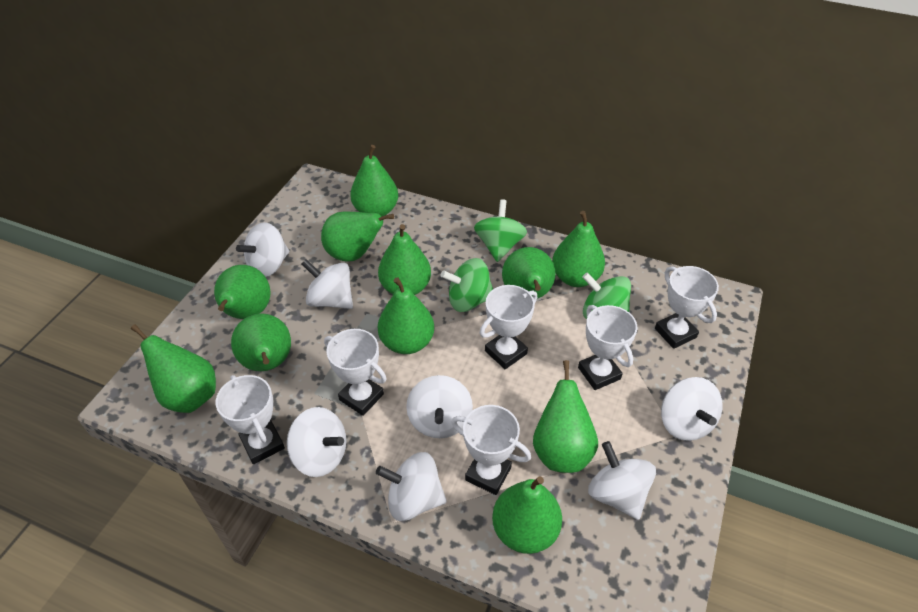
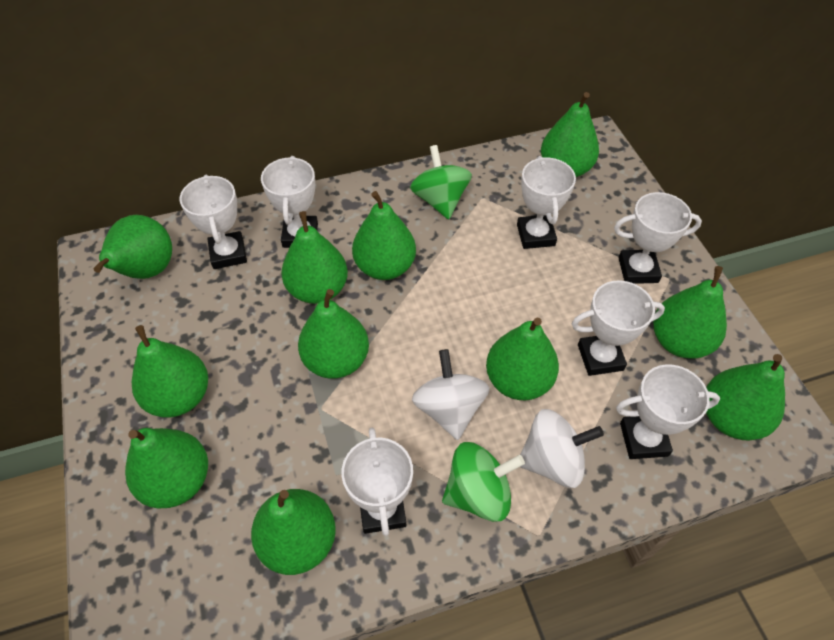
green spinning top: 3 -> 2
white spinning top: 7 -> 2
white trophy: 6 -> 7

